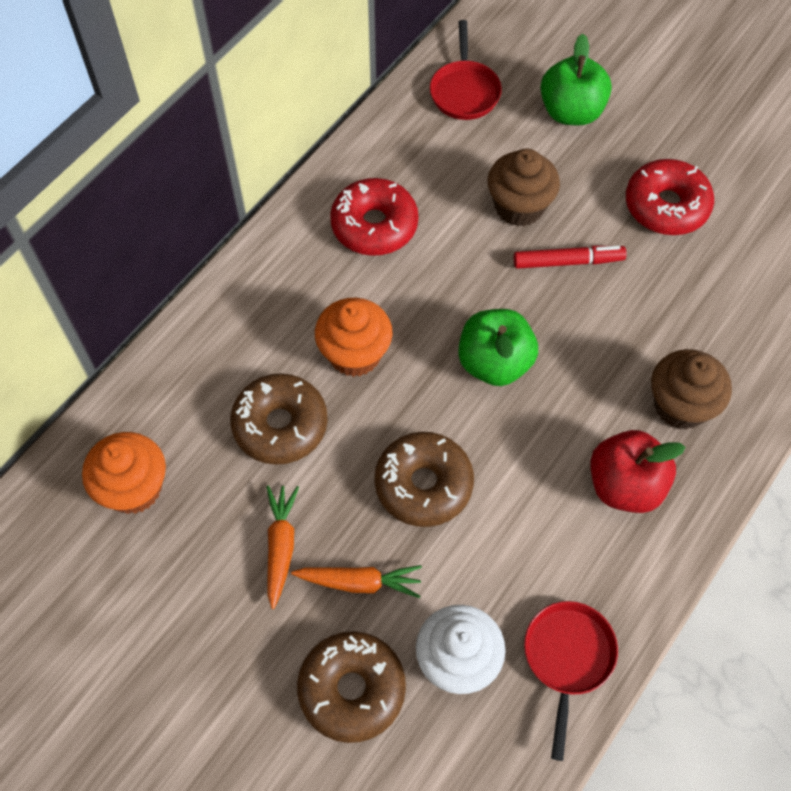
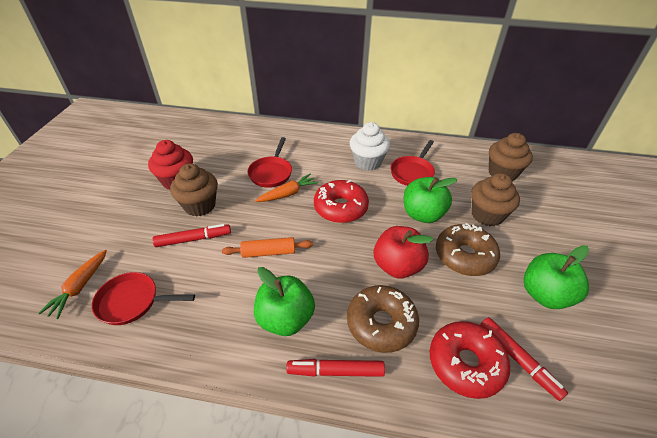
brown cupcake: 2 -> 3
brown donut: 3 -> 2
green apple: 2 -> 3
orange cupcake: 2 -> 0
orange rolling pin: 0 -> 1
red cupcake: 0 -> 1
red marker: 1 -> 3
red pan: 2 -> 3

